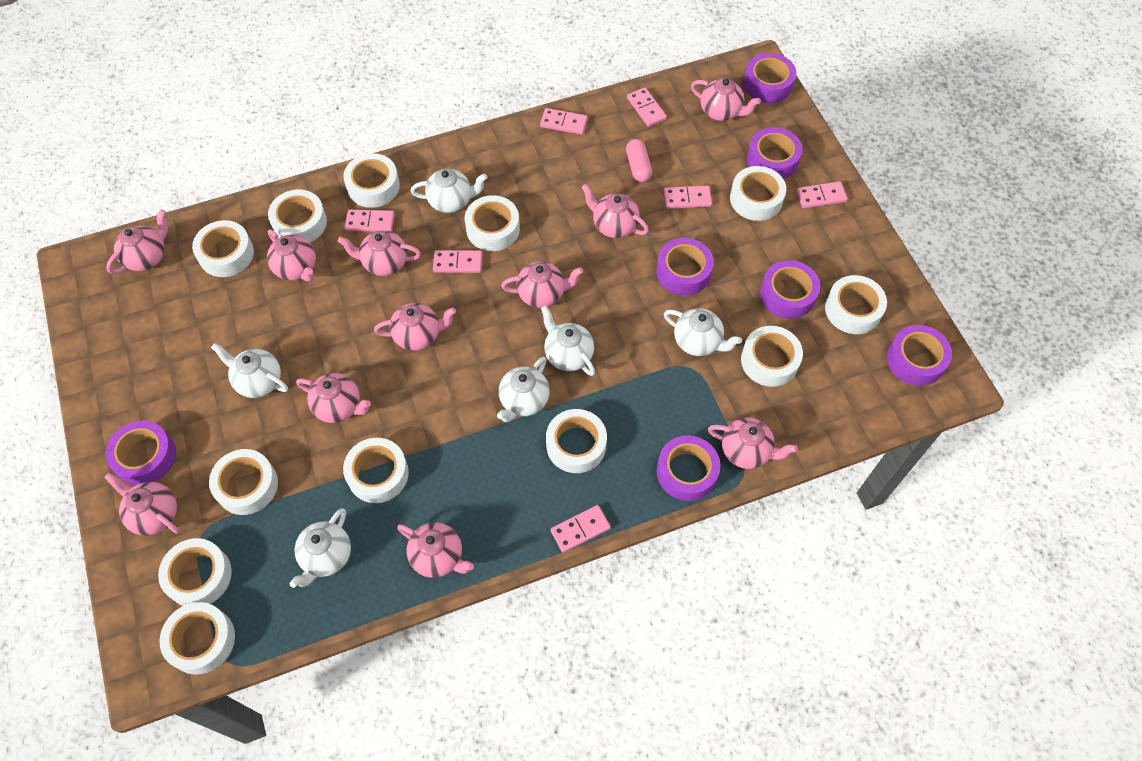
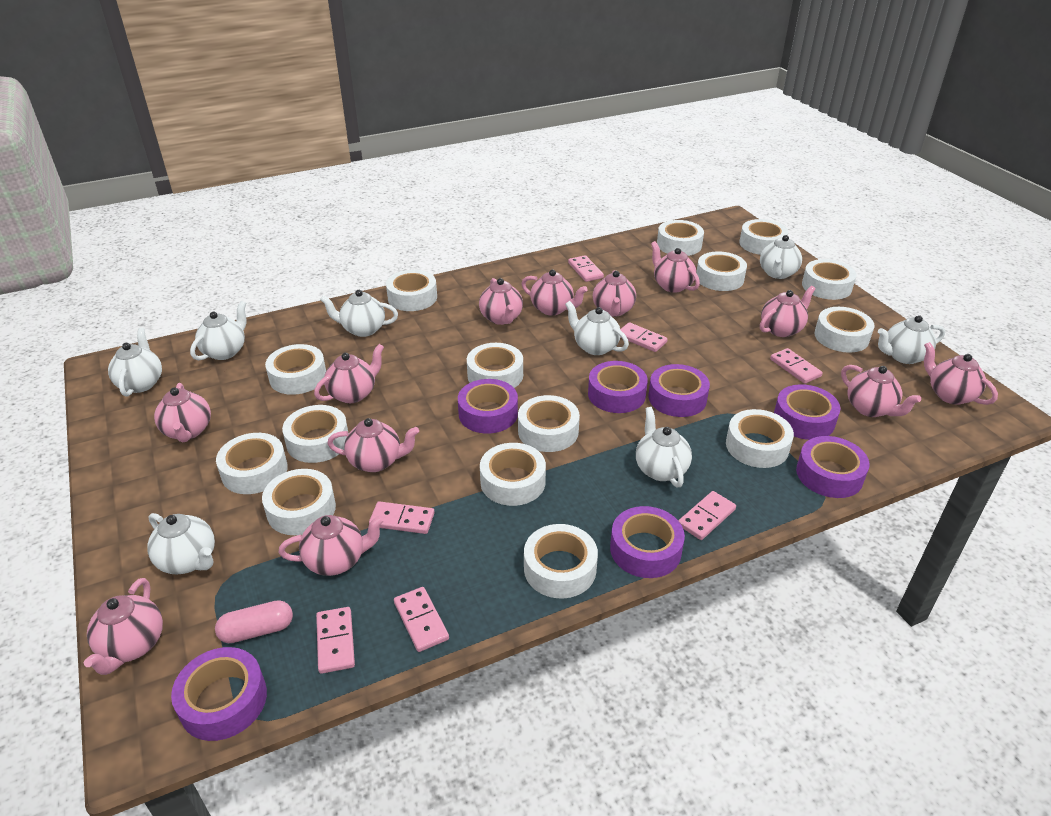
pink teapot: 11 -> 12
white tape: 12 -> 15
white teapot: 6 -> 8

